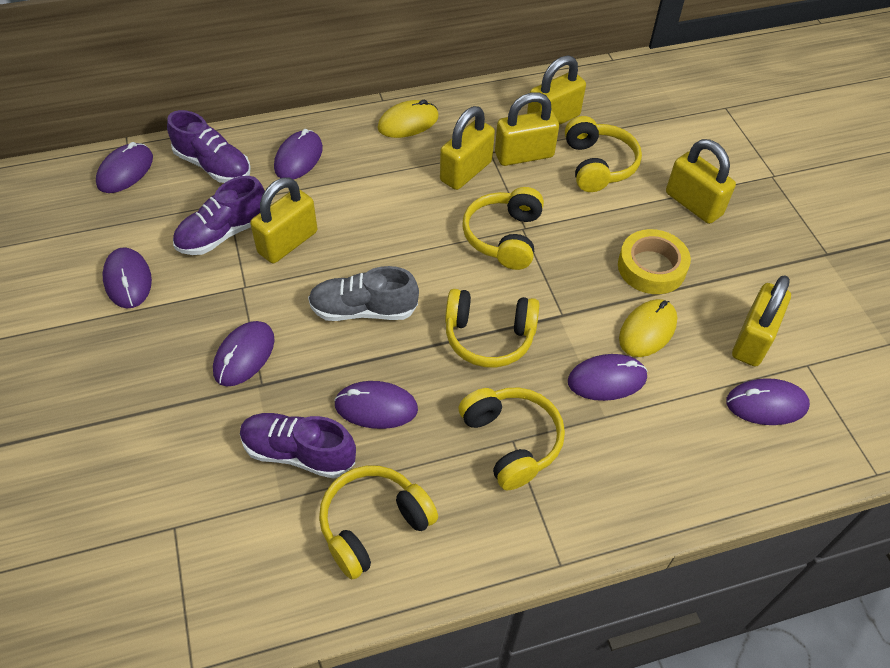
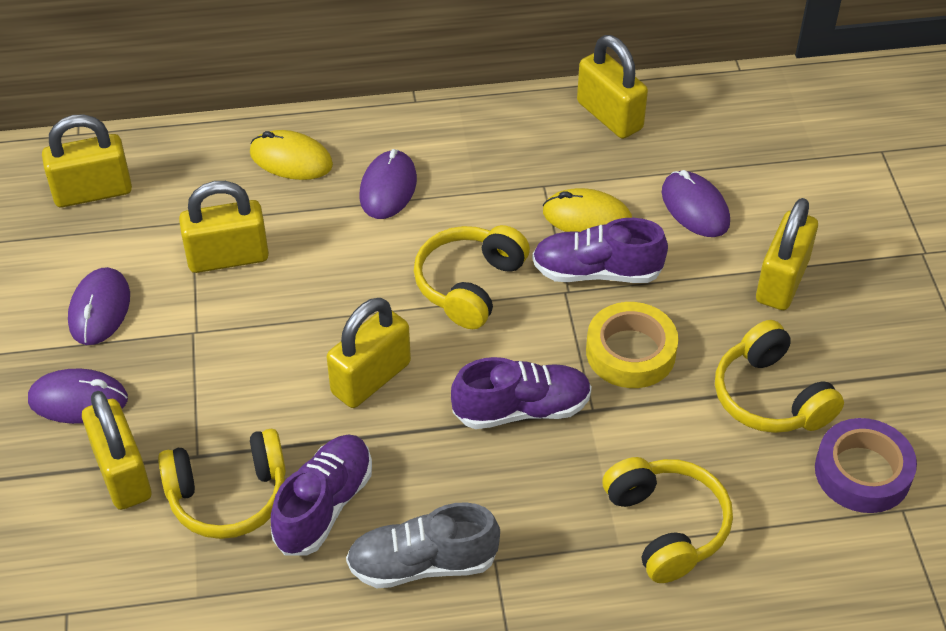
purple mouse: 7 -> 4
purple tape: 0 -> 1
yellow headphones: 5 -> 4

